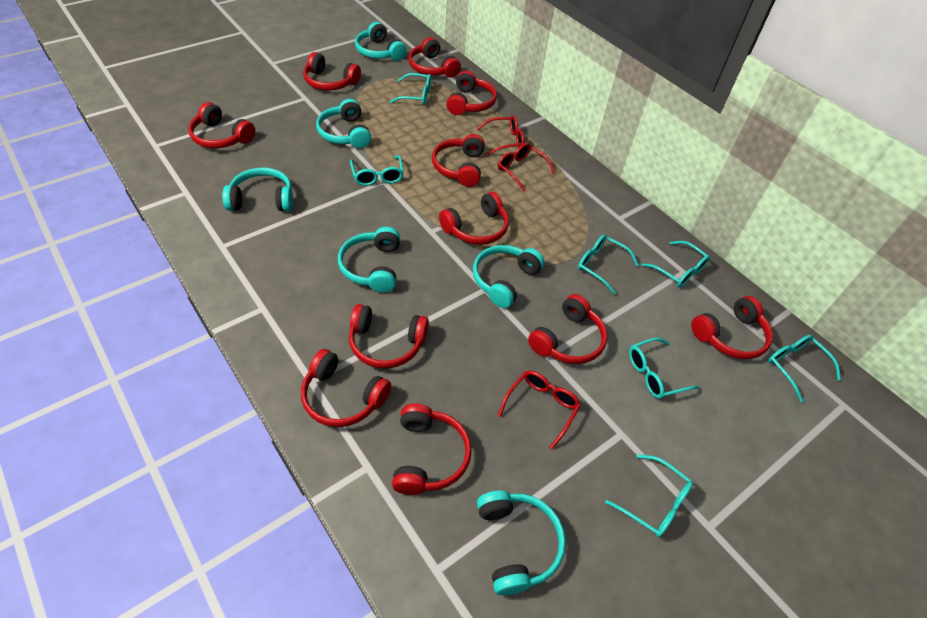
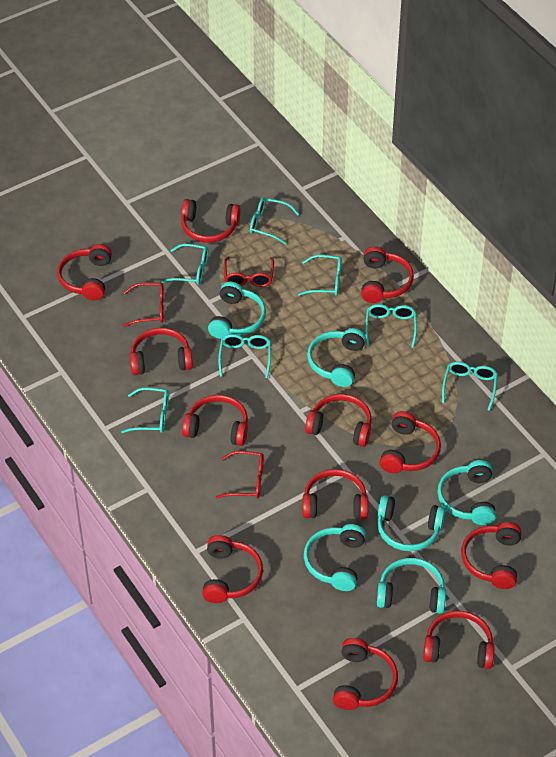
red headphones: 11 -> 12

